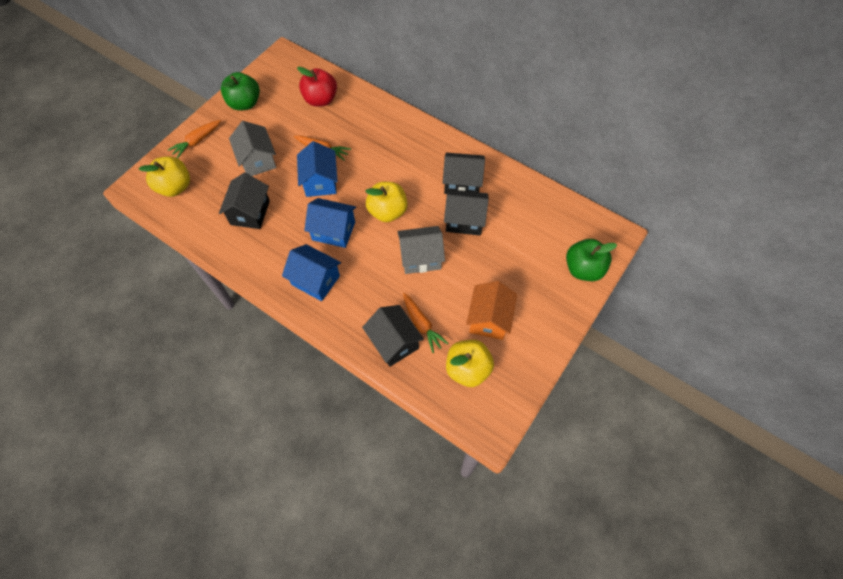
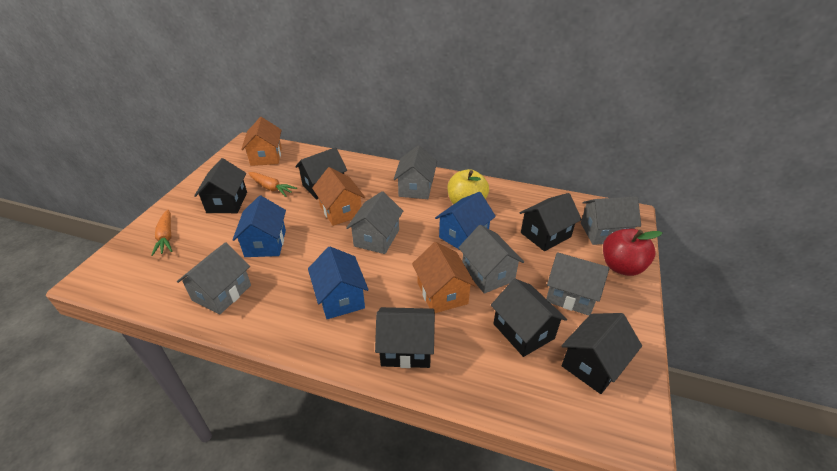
black house: 4 -> 6
green apple: 2 -> 0
grey house: 2 -> 6
orange carrot: 3 -> 2
orange house: 1 -> 3
yellow apple: 3 -> 1

